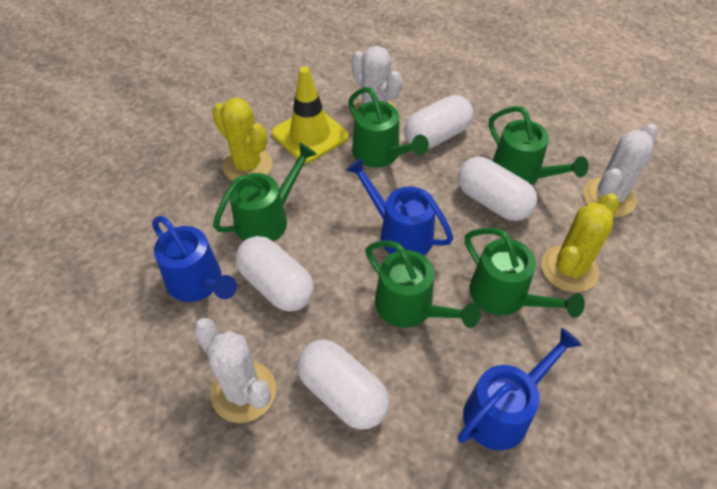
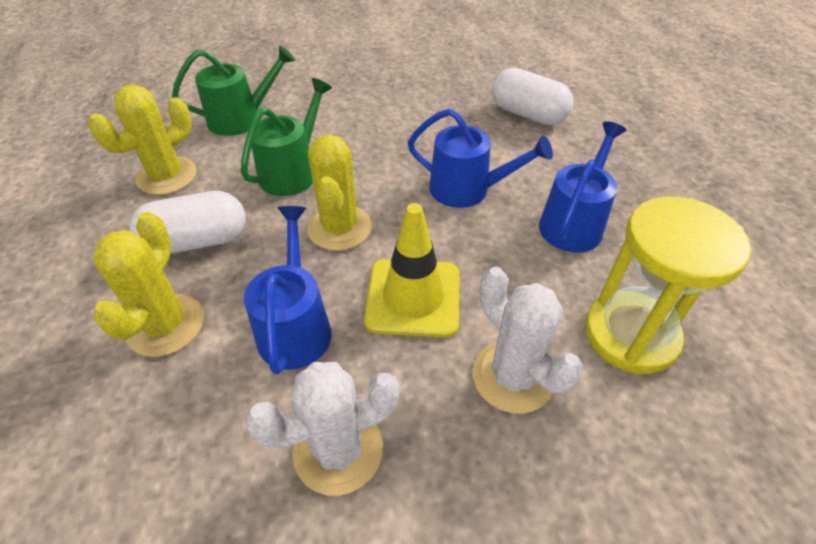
green watering can: 5 -> 2
white cactus: 3 -> 2
white capsule: 4 -> 2
yellow cactus: 2 -> 3
yellow hourglass: 0 -> 1

